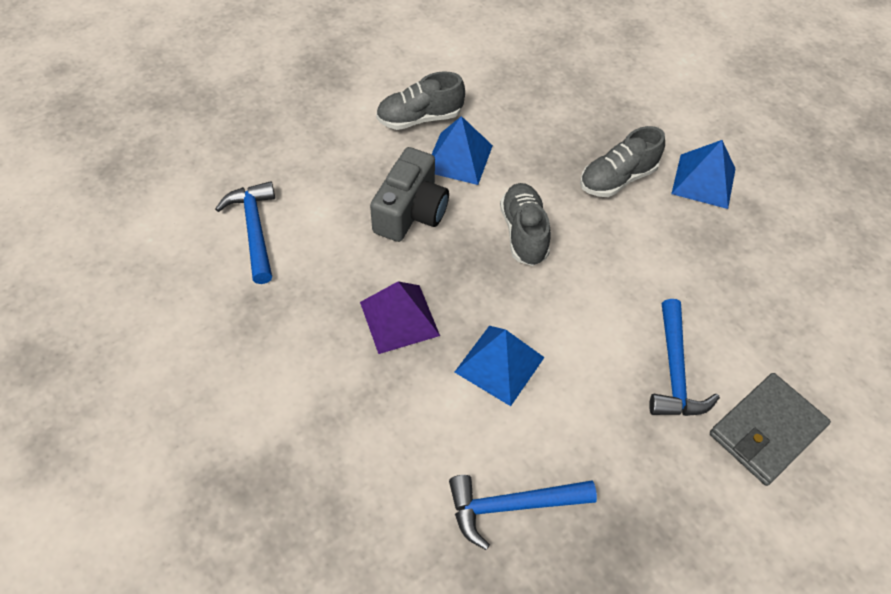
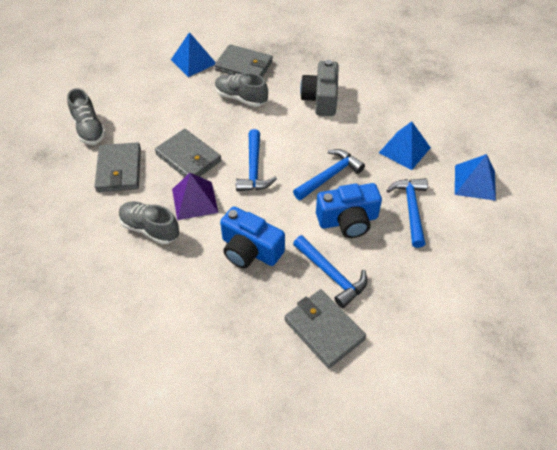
blue camera: 0 -> 2
blue hammer: 3 -> 4
grey wallet: 1 -> 4

